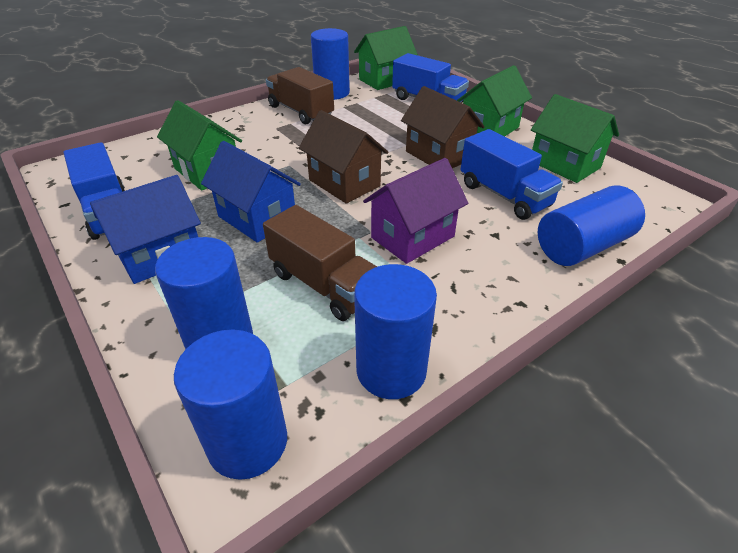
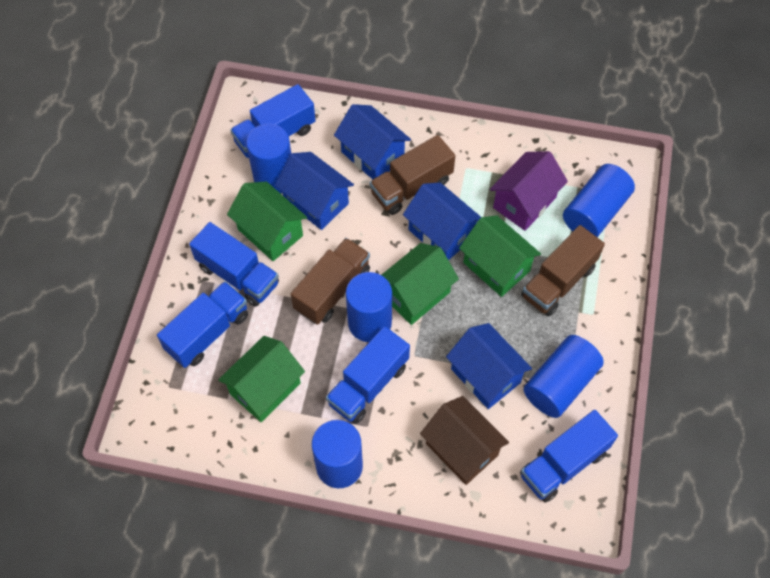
blue house: 2 -> 4
blue truck: 3 -> 5
brown house: 2 -> 1
brown truck: 2 -> 3

